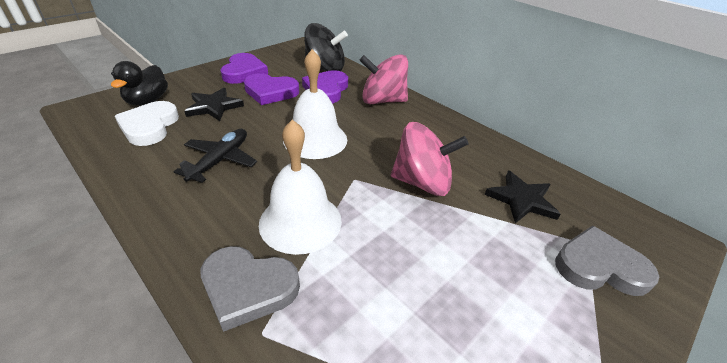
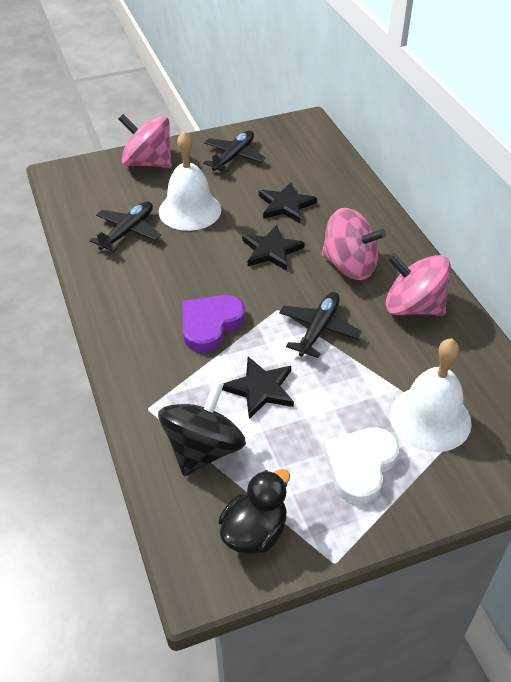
black plane: 1 -> 3
black star: 2 -> 3
grey heart: 2 -> 0
pink spinning top: 2 -> 3
purple heart: 3 -> 1

